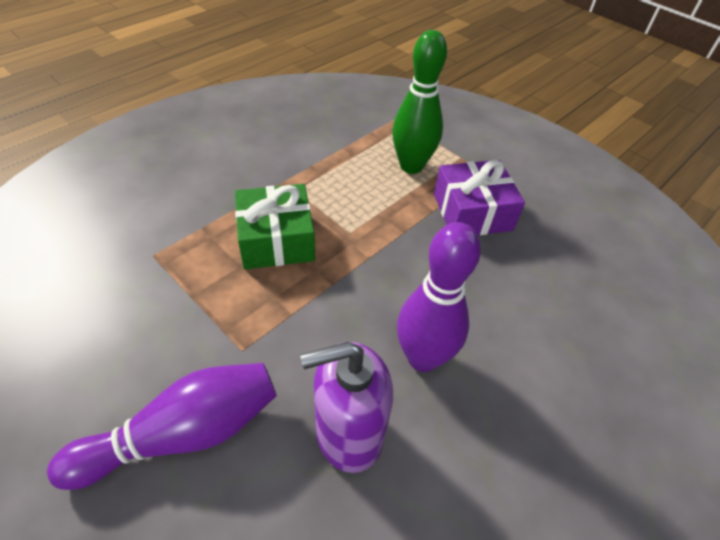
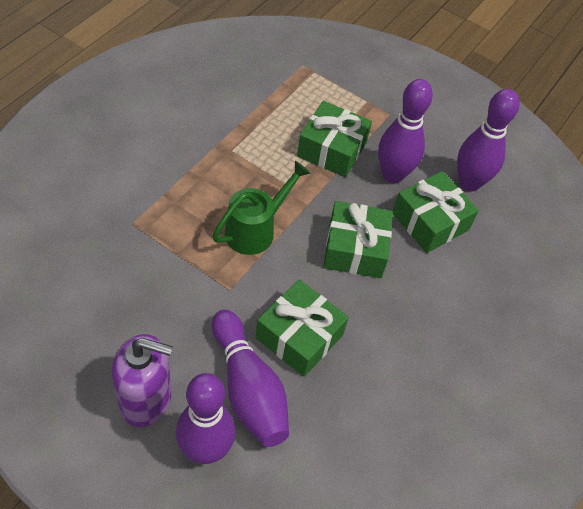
green bowling pin: 1 -> 0
green gift: 1 -> 4
green watering can: 0 -> 1
purple bowling pin: 2 -> 4
purple gift: 1 -> 0

